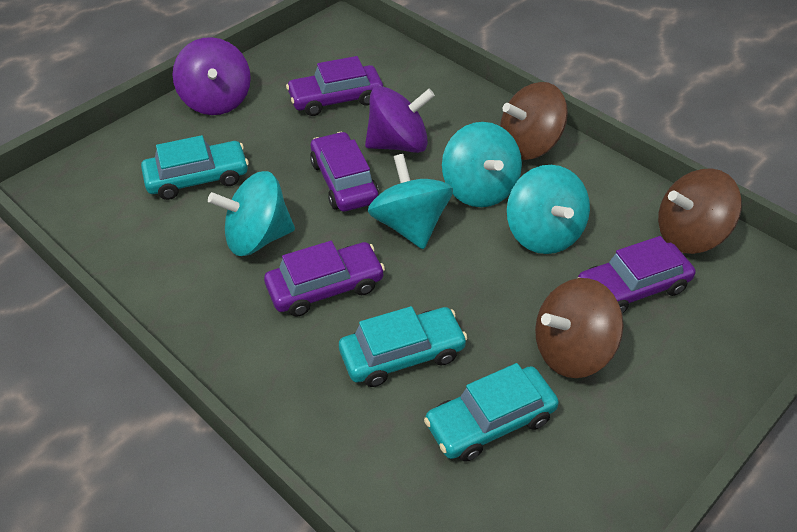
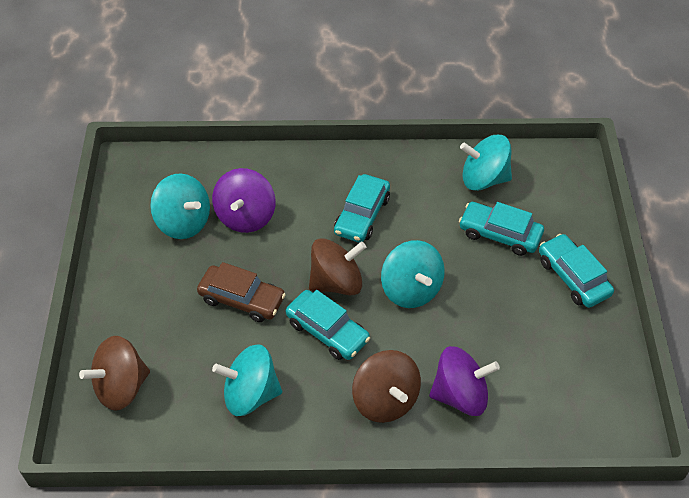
brown car: 0 -> 1
purple car: 4 -> 0
turquoise car: 3 -> 4

